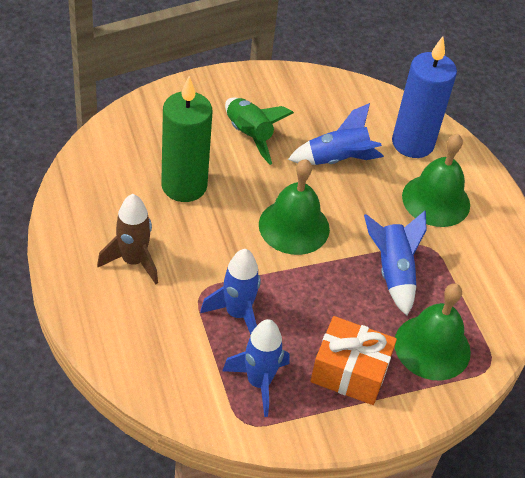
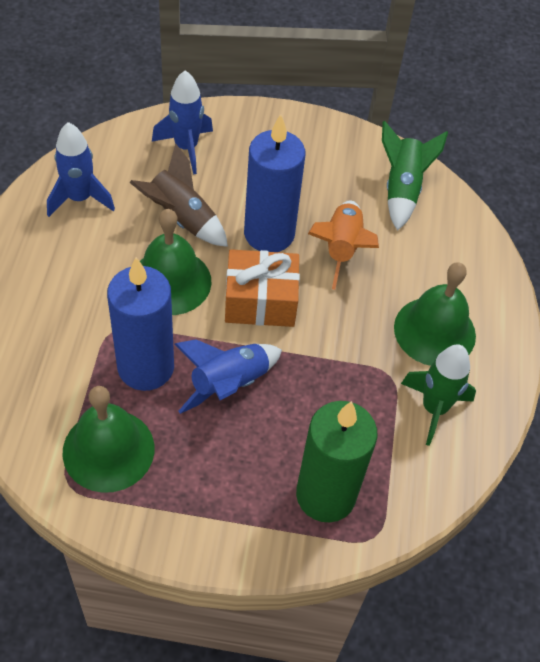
blue candle: 1 -> 2
blue rocket: 4 -> 3
green rocket: 1 -> 2
orange rocket: 0 -> 1

